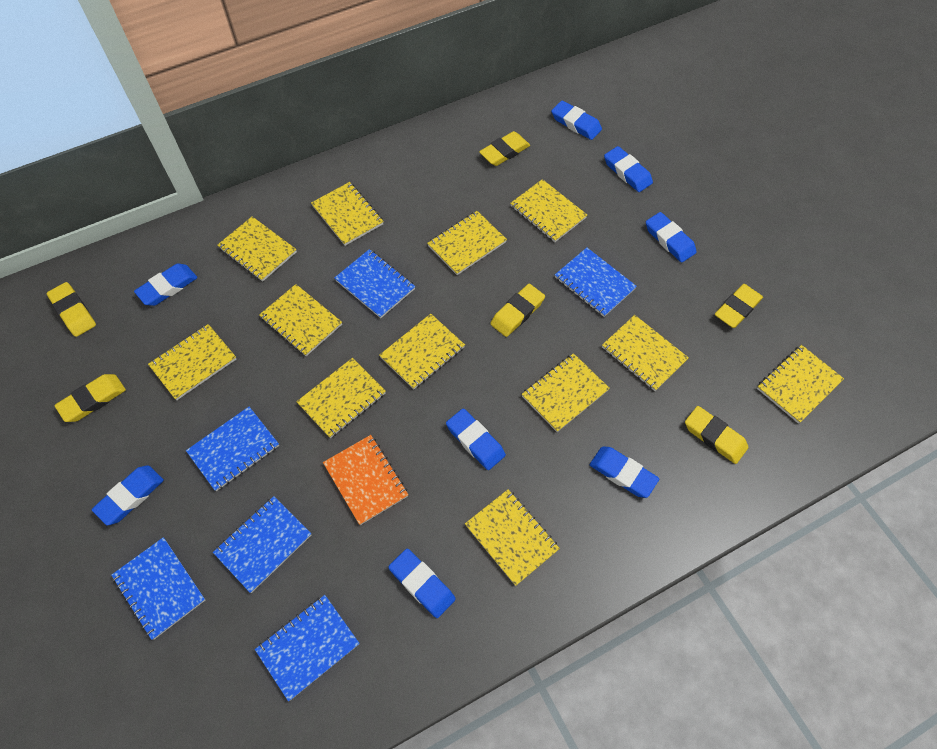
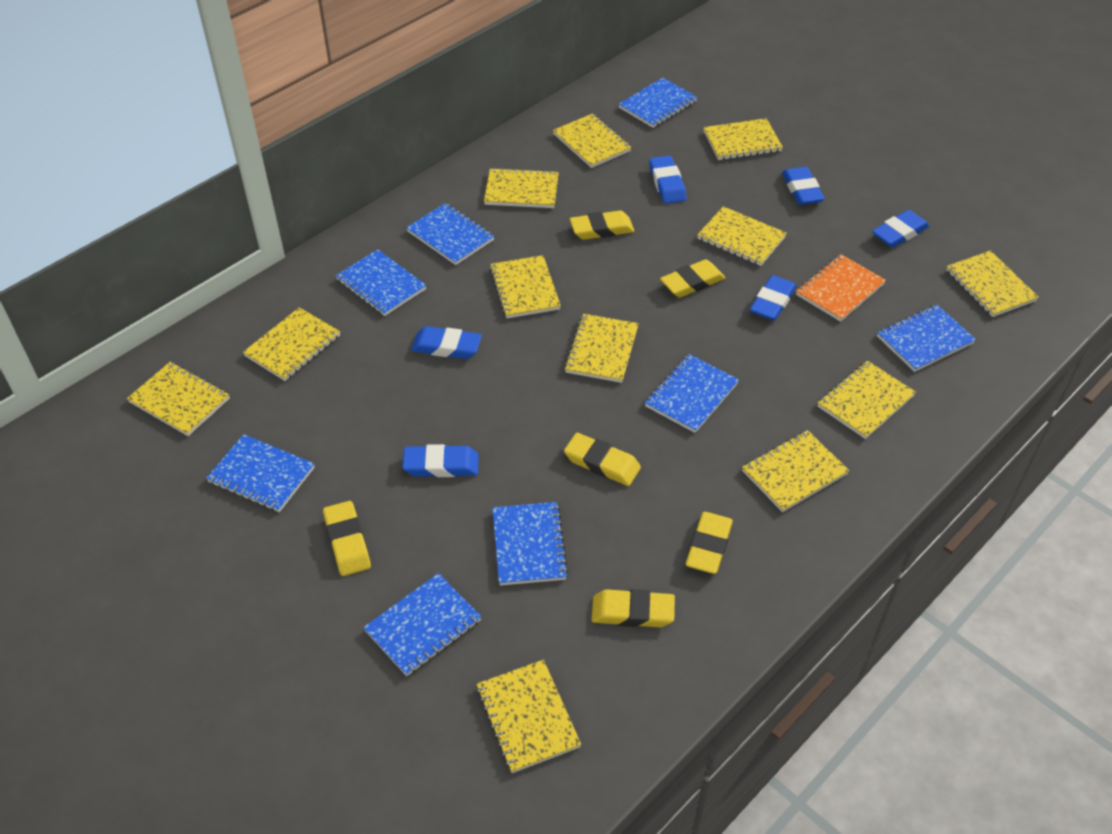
blue eraser: 8 -> 6
blue notebook: 6 -> 8

